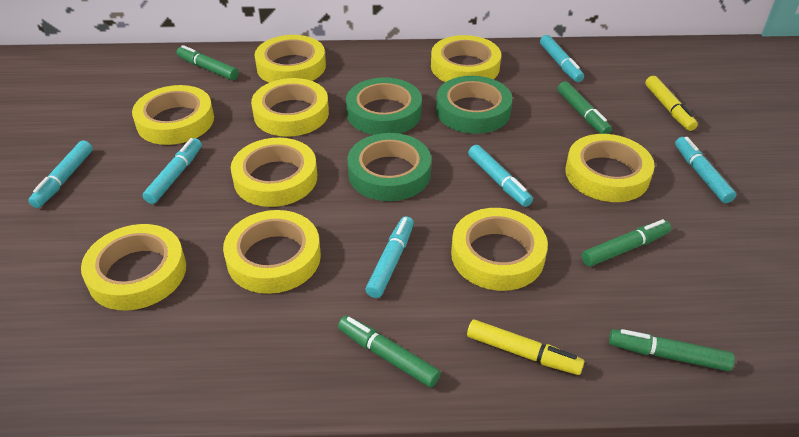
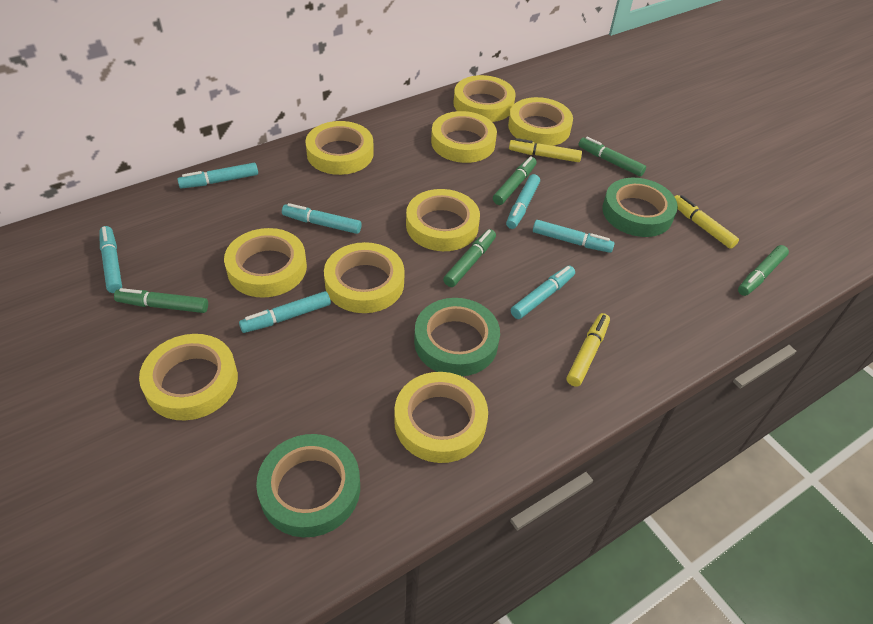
turquoise marker: 6 -> 7
yellow marker: 2 -> 3

